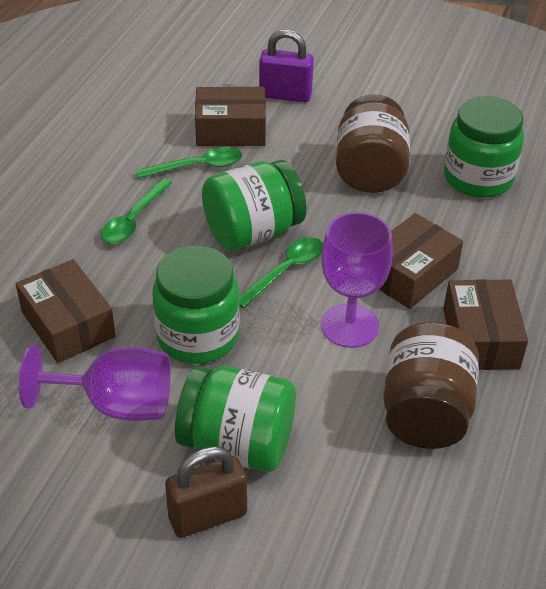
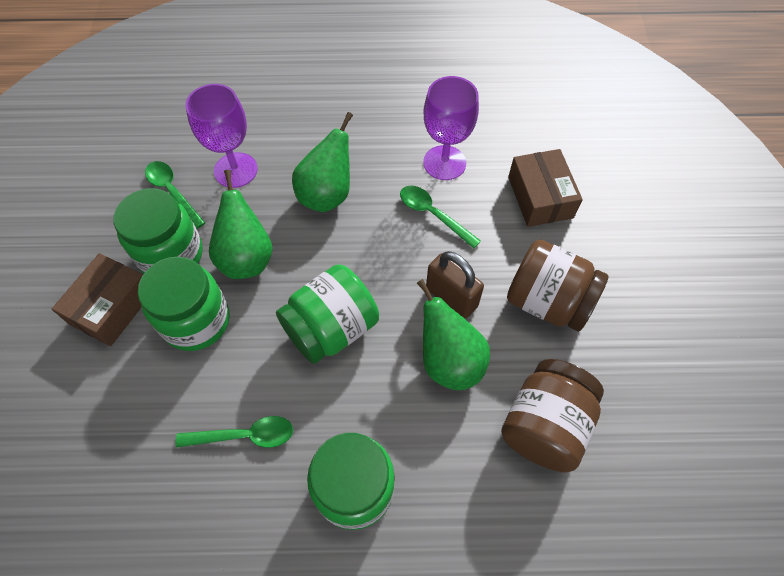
brown box: 4 -> 2
green pear: 0 -> 3
purple padlock: 1 -> 0

